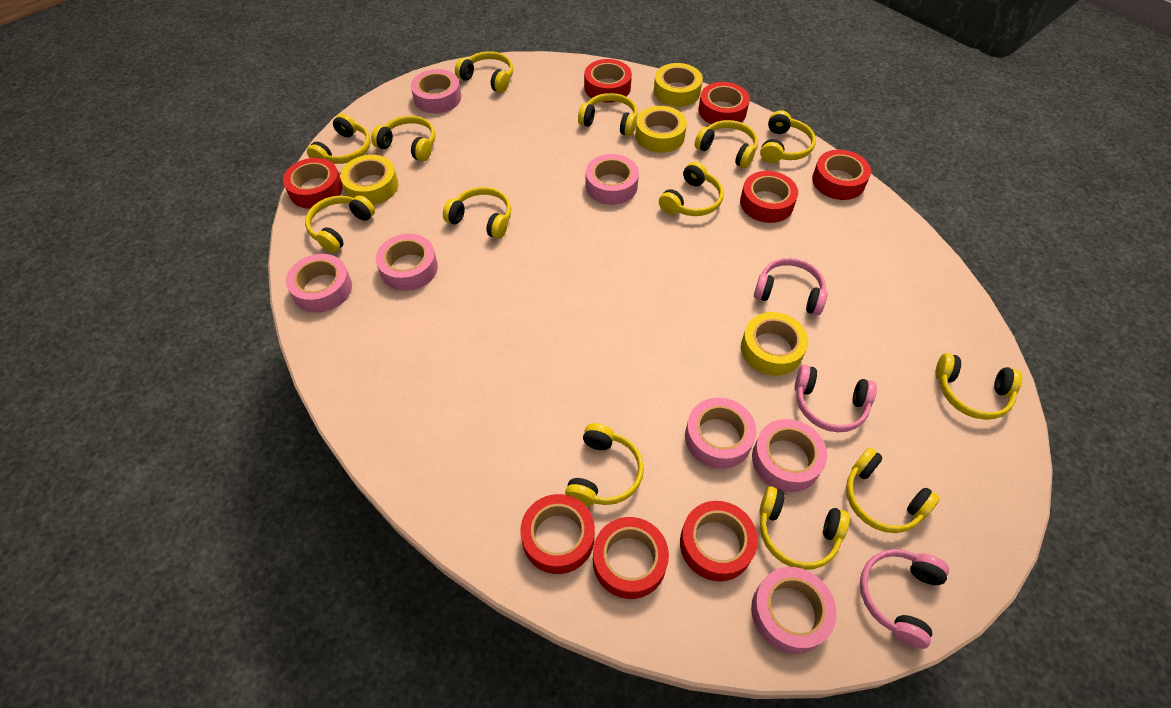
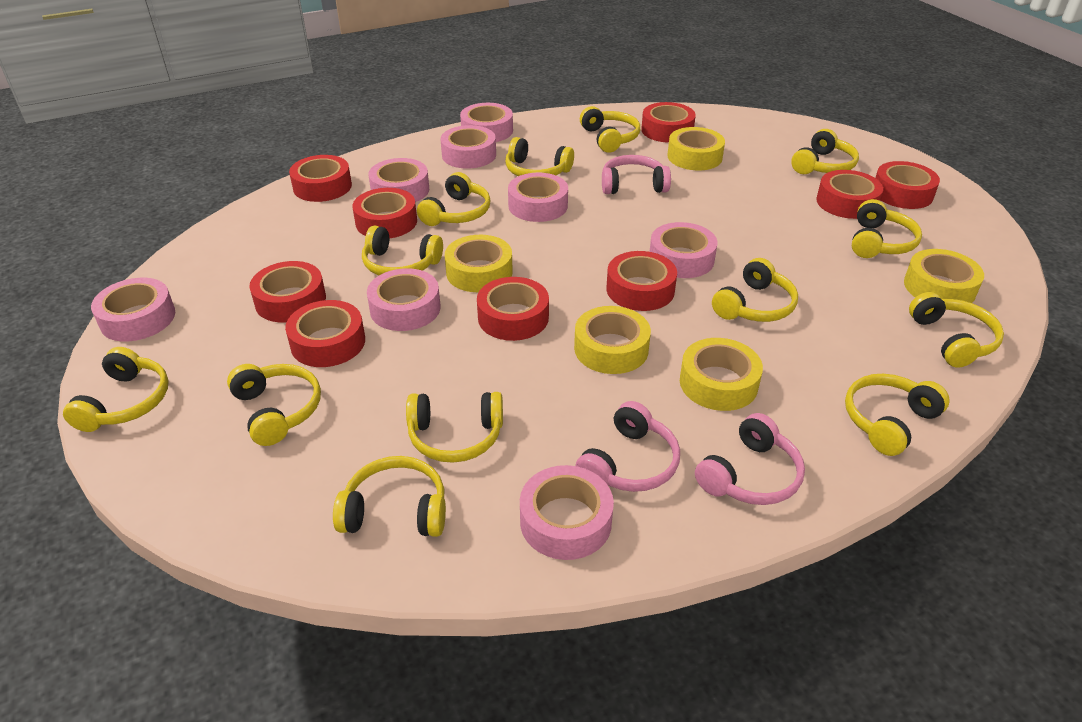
pink tape: 7 -> 8
red tape: 8 -> 9
yellow tape: 4 -> 5

